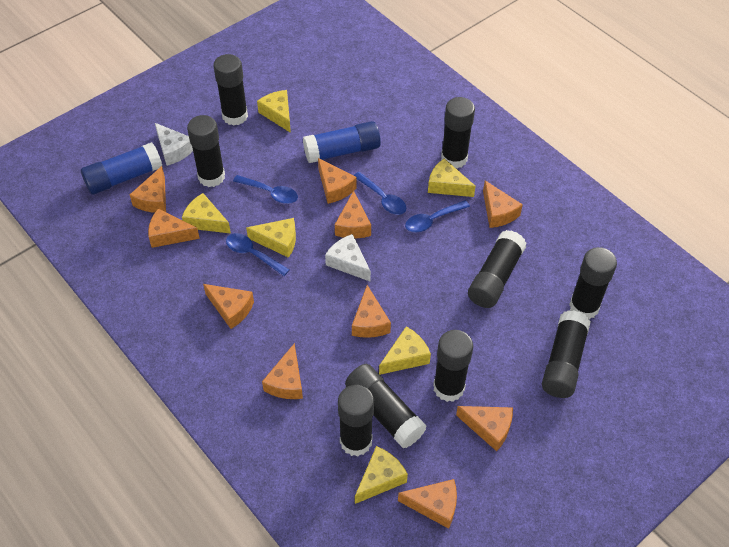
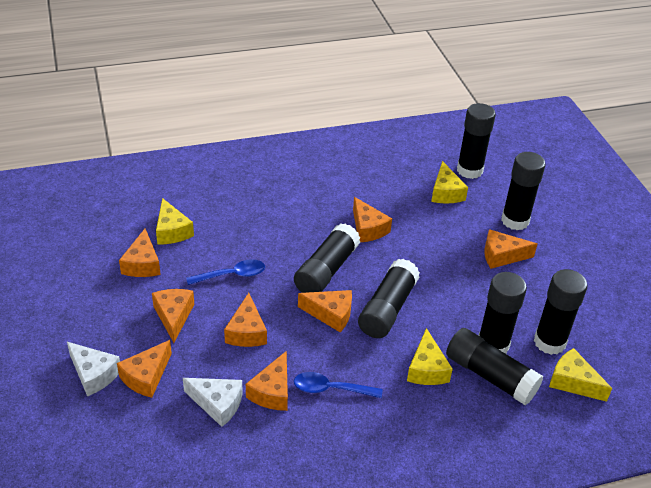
black glue stick: 9 -> 7
blue glue stick: 2 -> 0
blue spoon: 4 -> 2
orange cheese: 10 -> 8
yellow cheese: 6 -> 4

